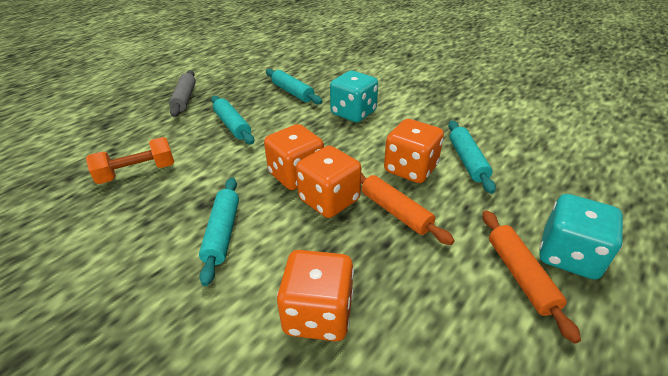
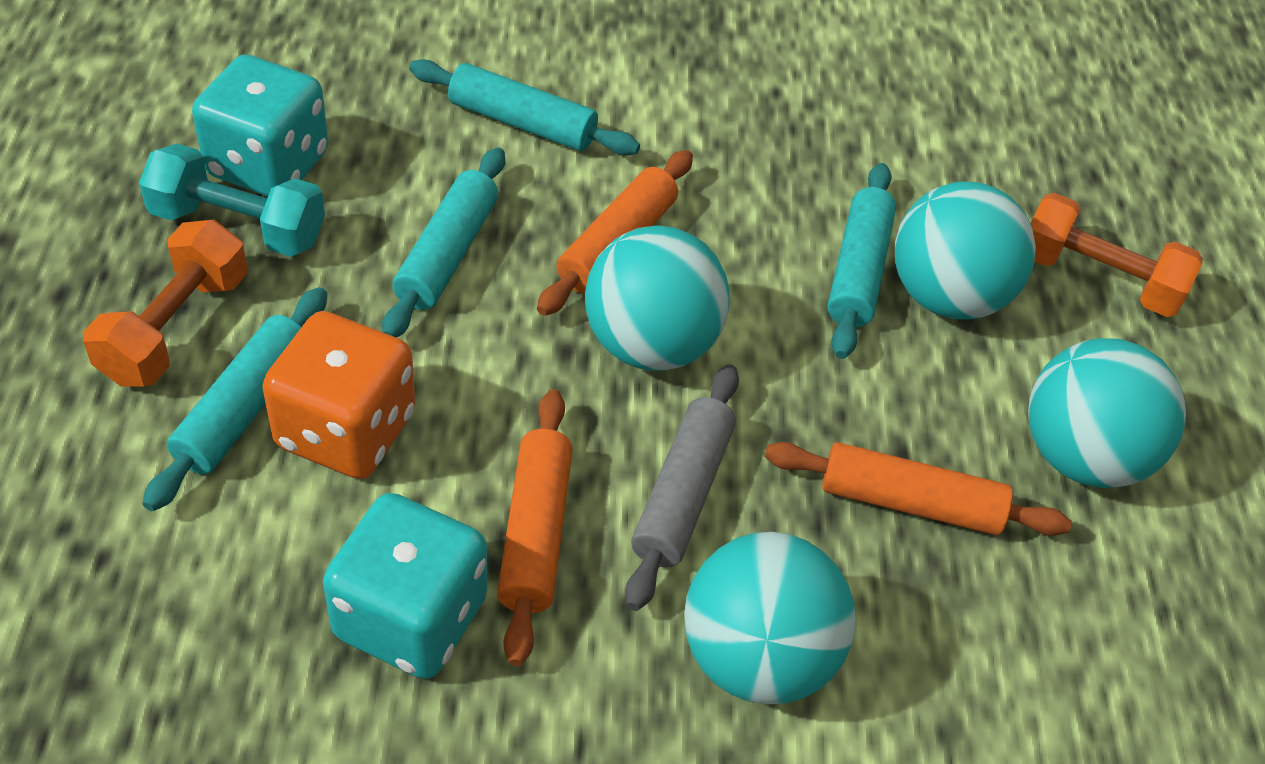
orange dice: 4 -> 1
orange dumbbell: 1 -> 2
orange rolling pin: 2 -> 3
turquoise ball: 0 -> 4
turquoise dumbbell: 0 -> 1

